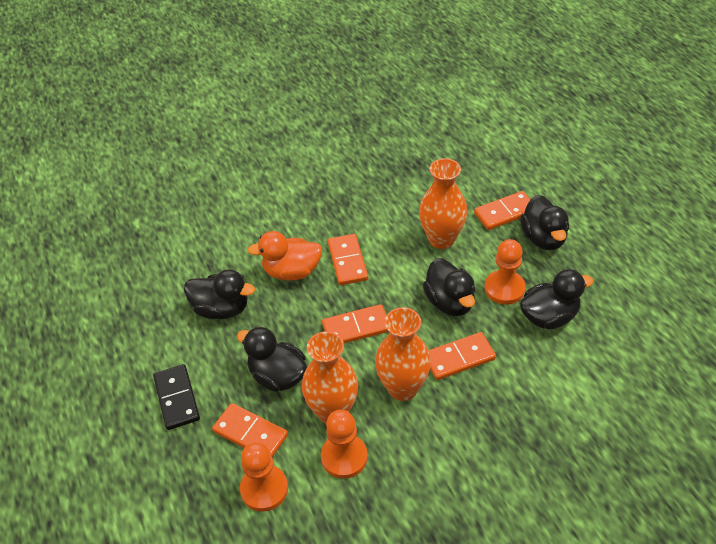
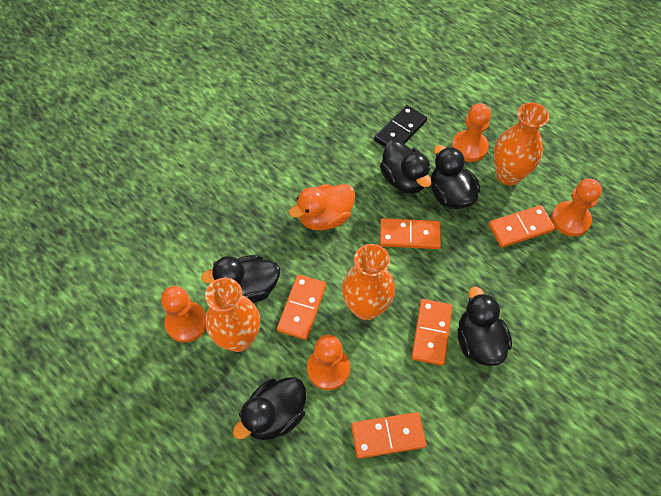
orange pawn: 3 -> 4

